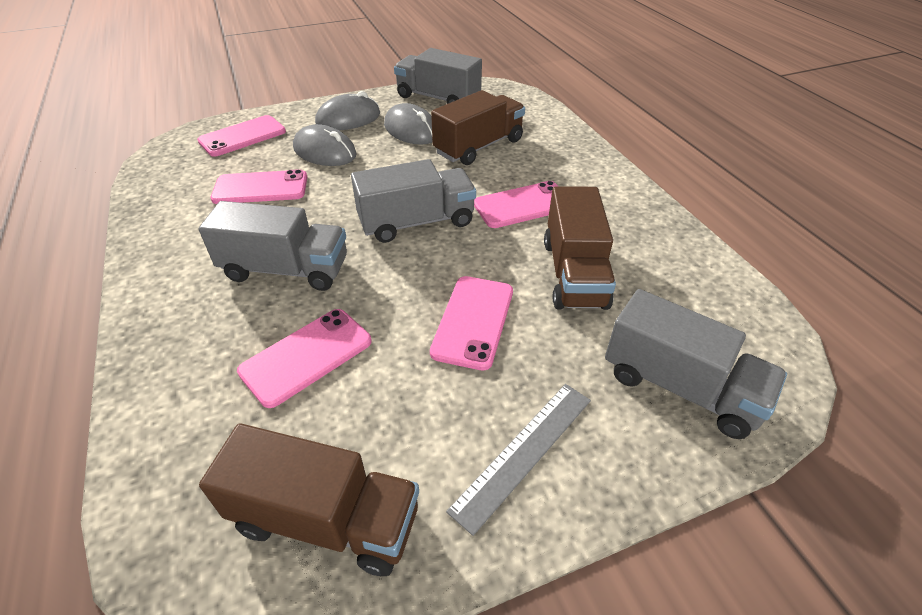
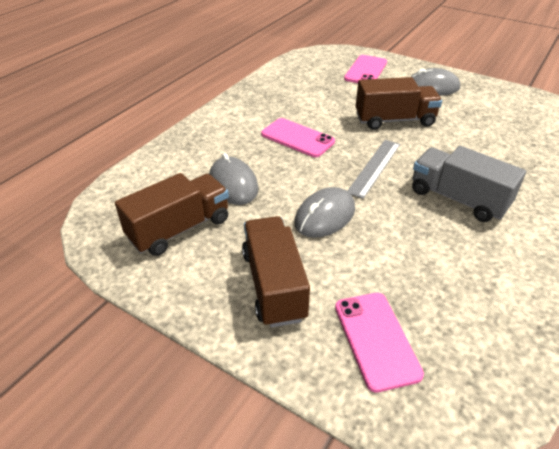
grey truck: 4 -> 1
pink phone: 5 -> 3

